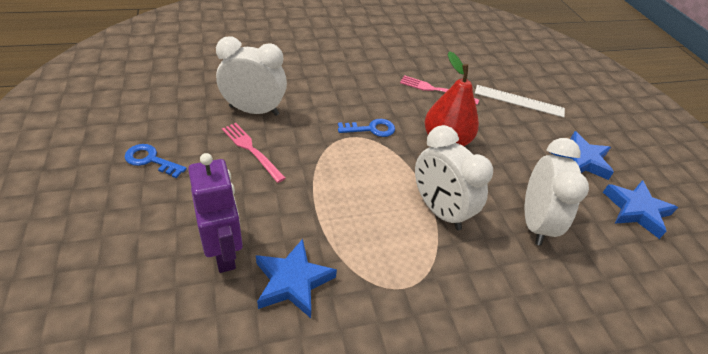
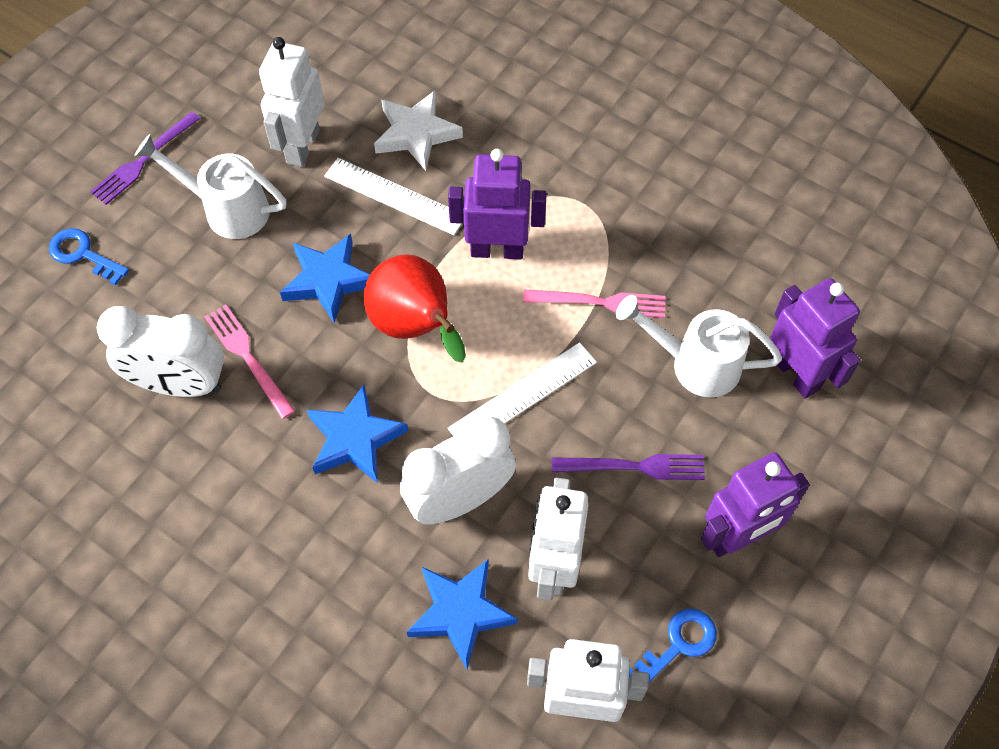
purple fork: 0 -> 2
purple robot: 1 -> 3
white clock: 3 -> 2
white robot: 0 -> 3
white ruler: 1 -> 2
white star: 0 -> 1
white watering can: 0 -> 2

